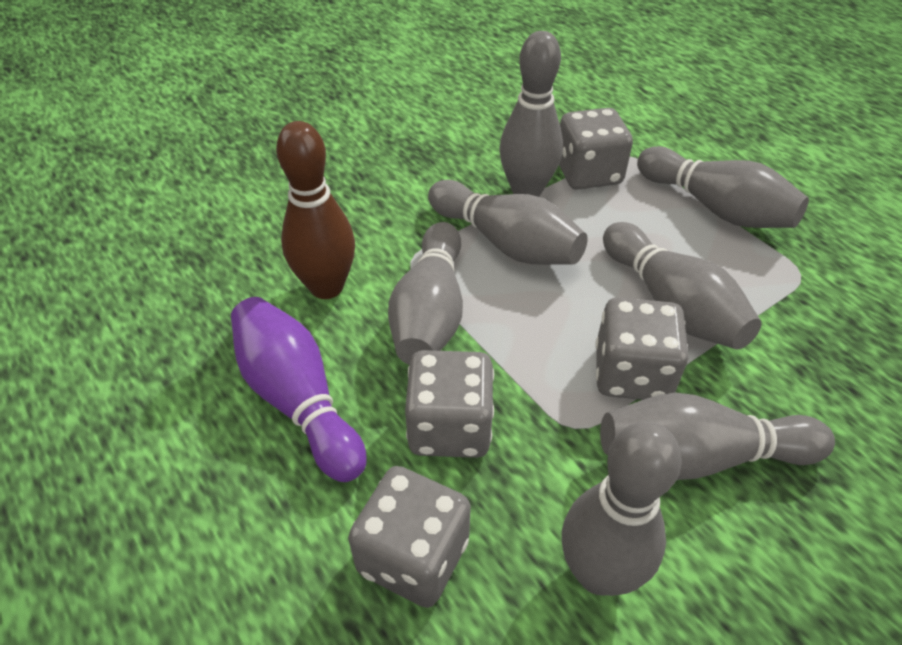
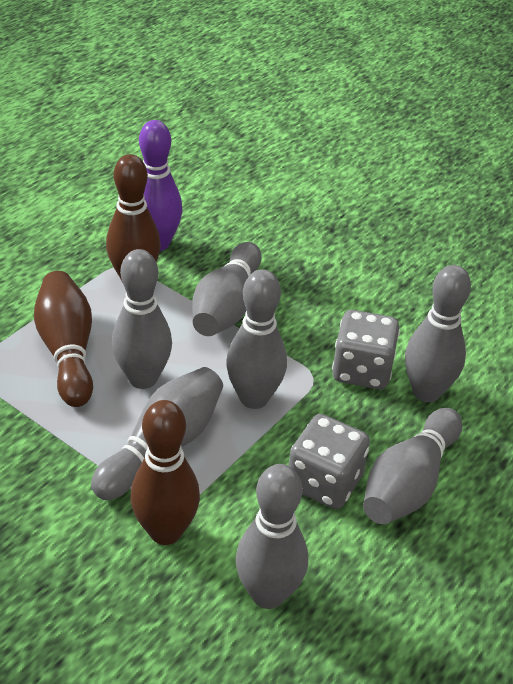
brown bowling pin: 1 -> 3
grey dice: 4 -> 2

